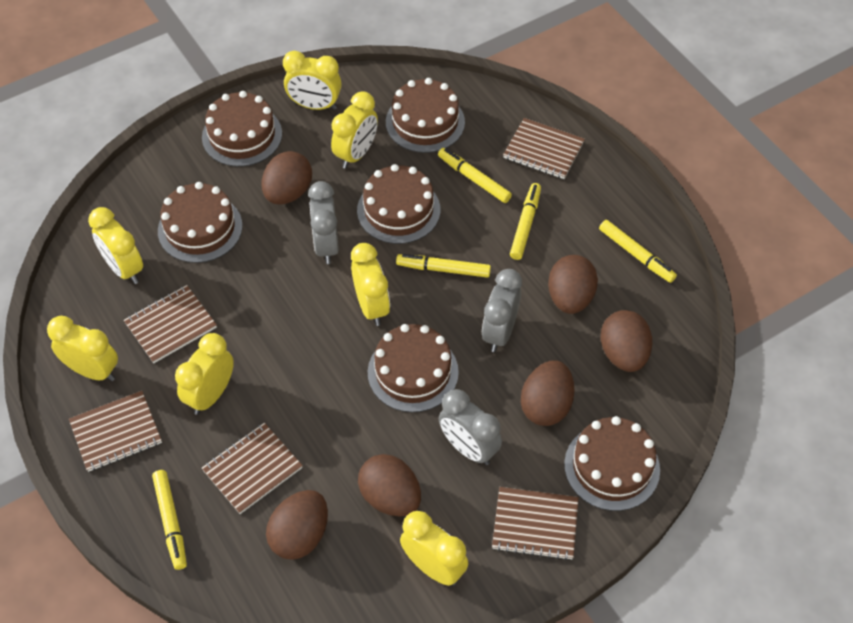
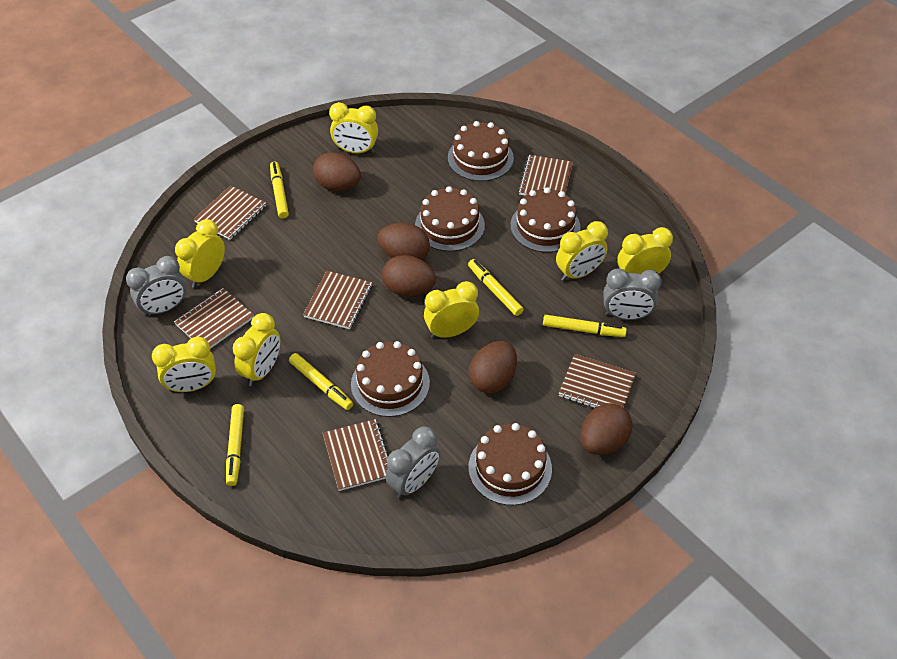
brown cake: 6 -> 5
brown egg: 6 -> 5
brown notebook: 5 -> 6

